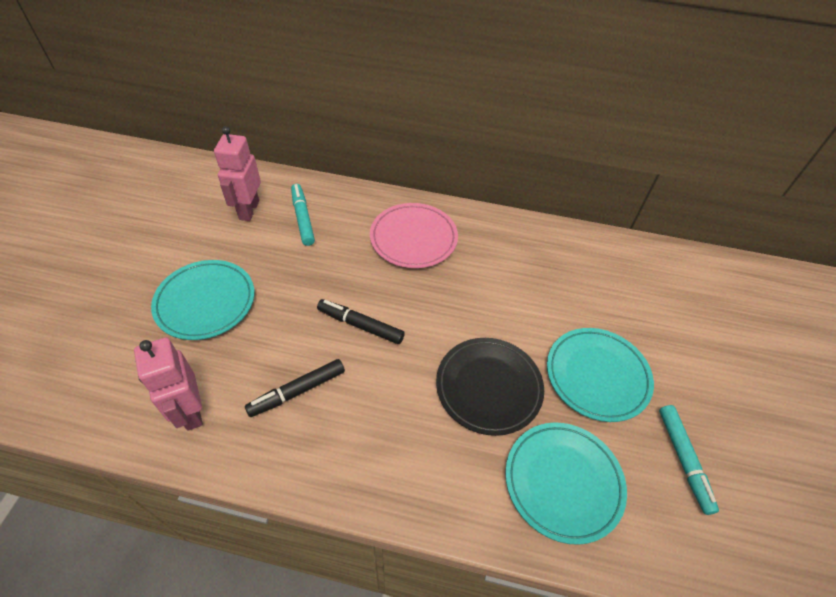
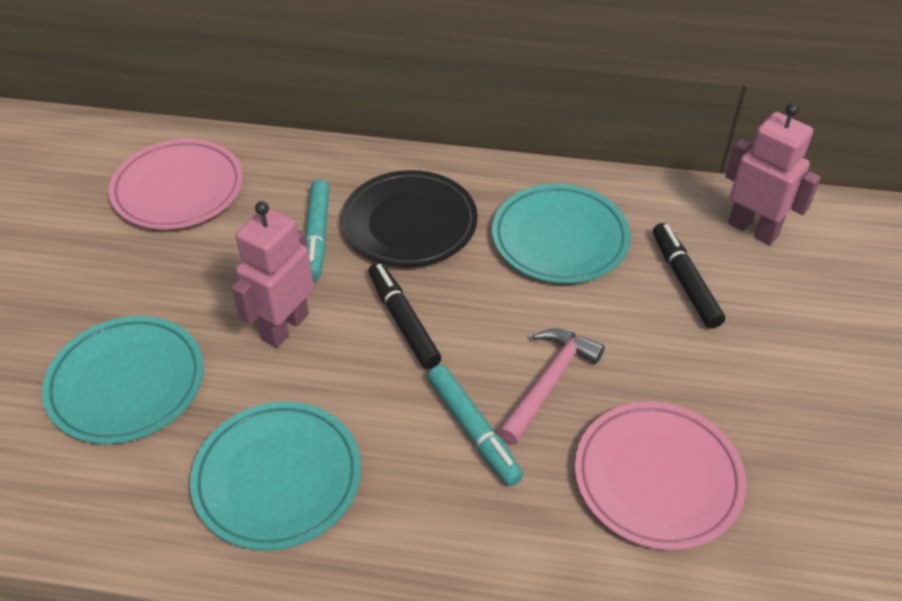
pink hammer: 0 -> 1
pink plate: 1 -> 2

